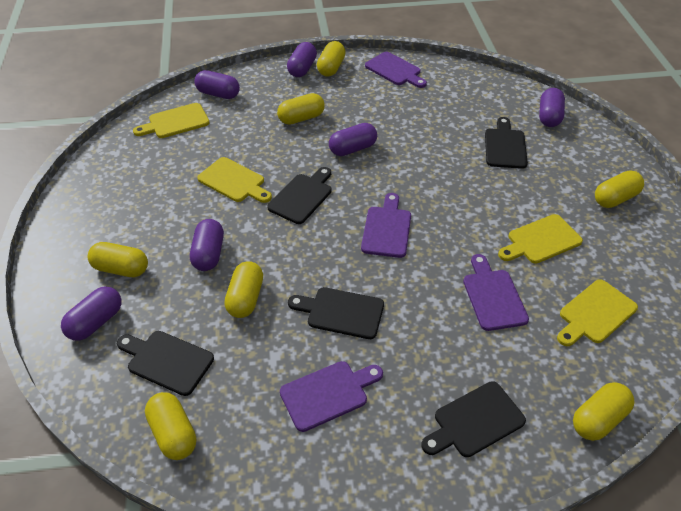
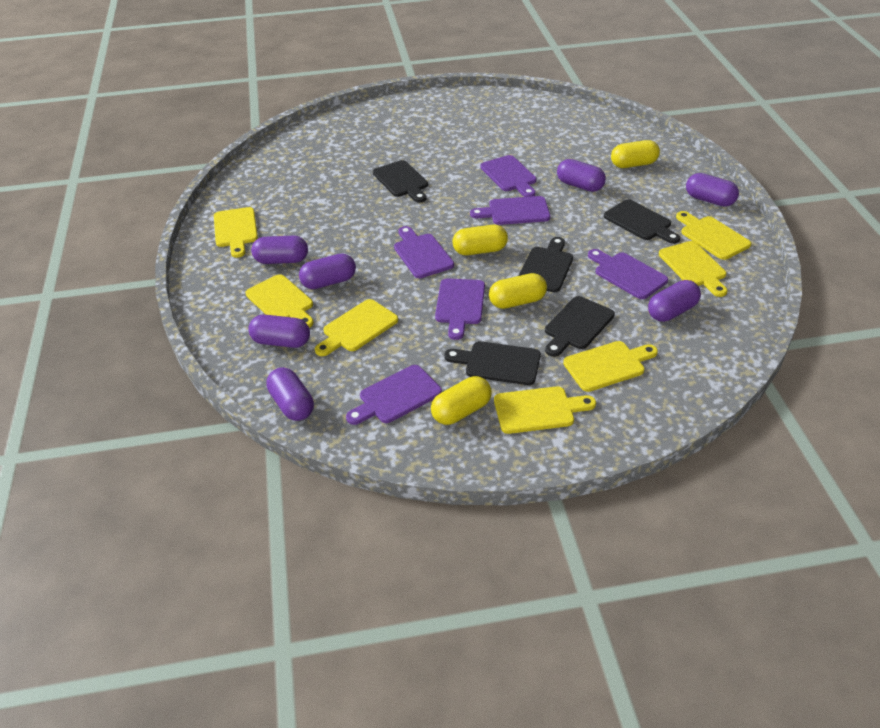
purple capsule: 6 -> 7
purple cutting board: 4 -> 6
yellow capsule: 7 -> 4
yellow cutting board: 4 -> 7

